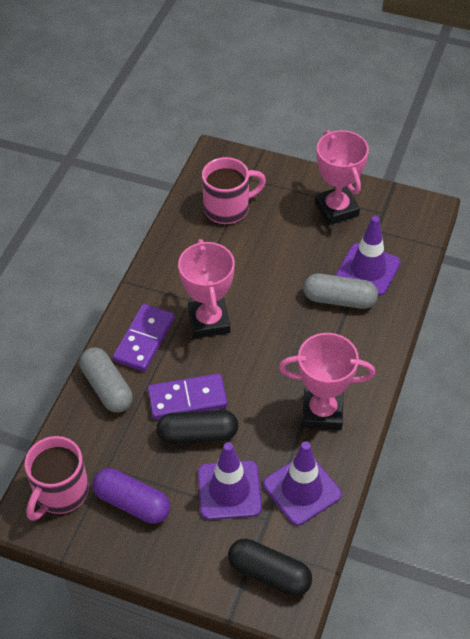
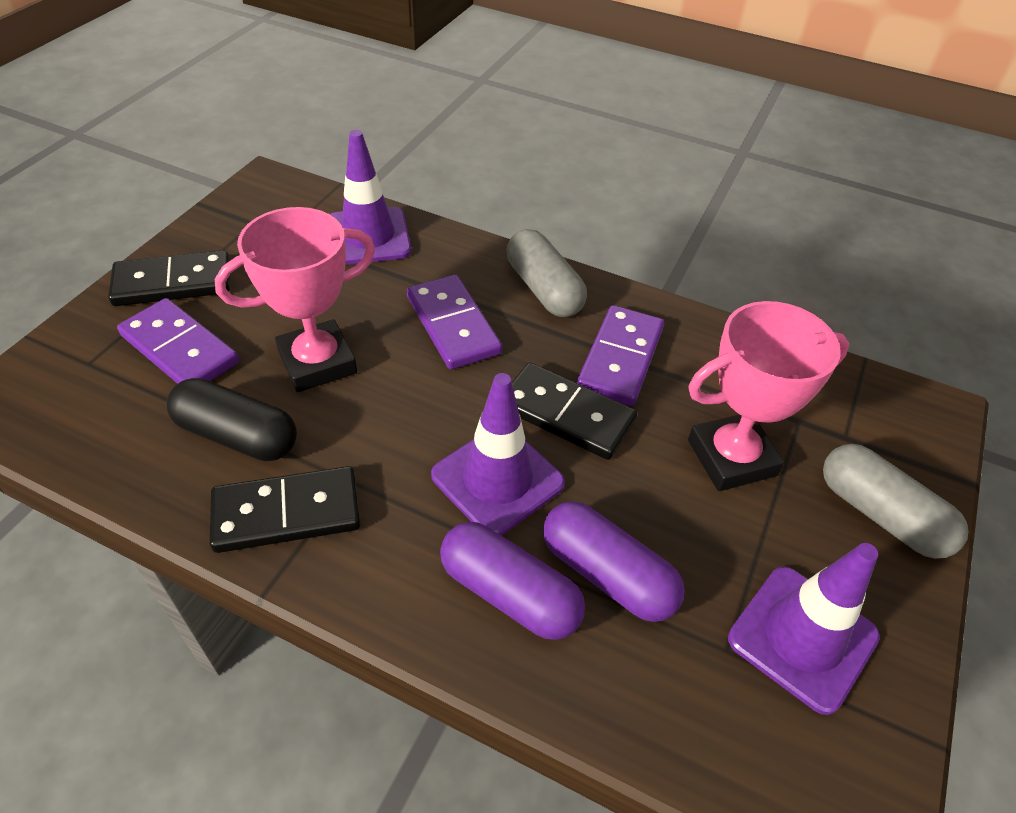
black capsule: 2 -> 1
black domino: 0 -> 3
pink mug: 2 -> 0
pink trophy: 3 -> 2
purple capsule: 1 -> 2
purple domino: 2 -> 3

